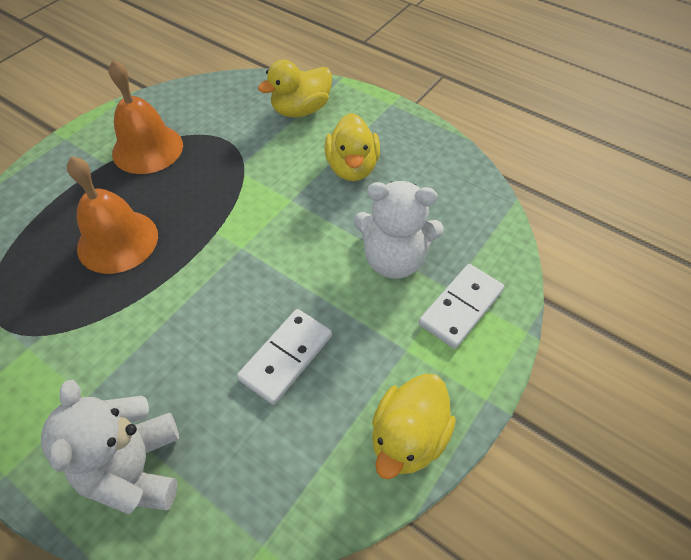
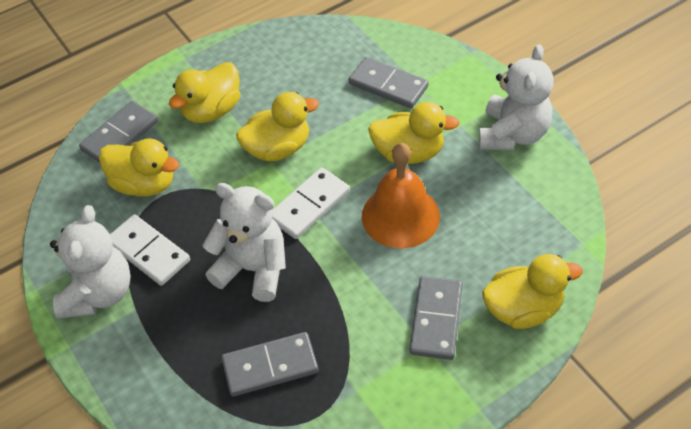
grey domino: 0 -> 4
orange bell: 2 -> 1
white teddy bear: 2 -> 3
yellow duck: 3 -> 5

